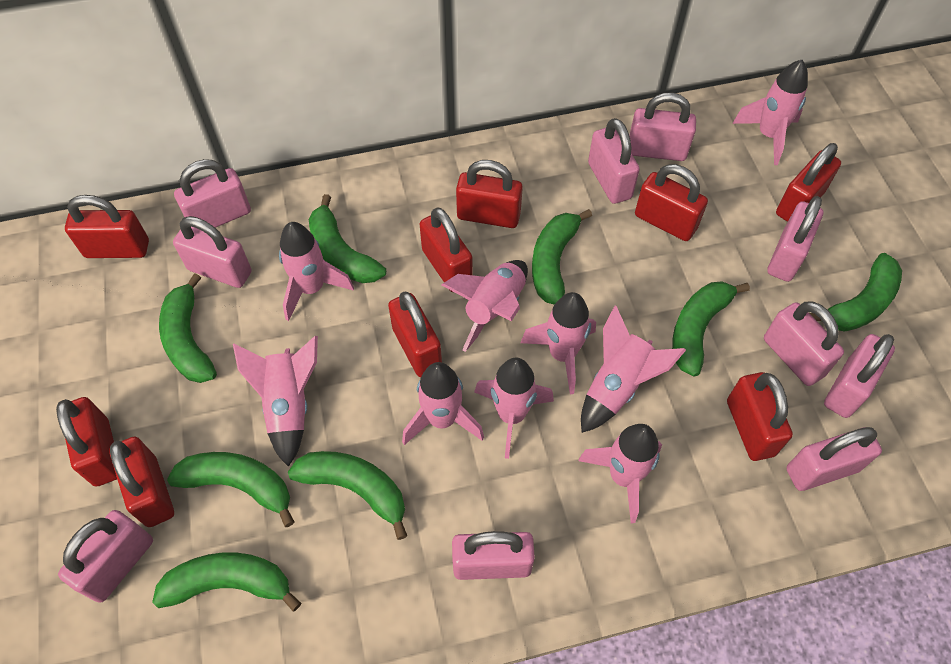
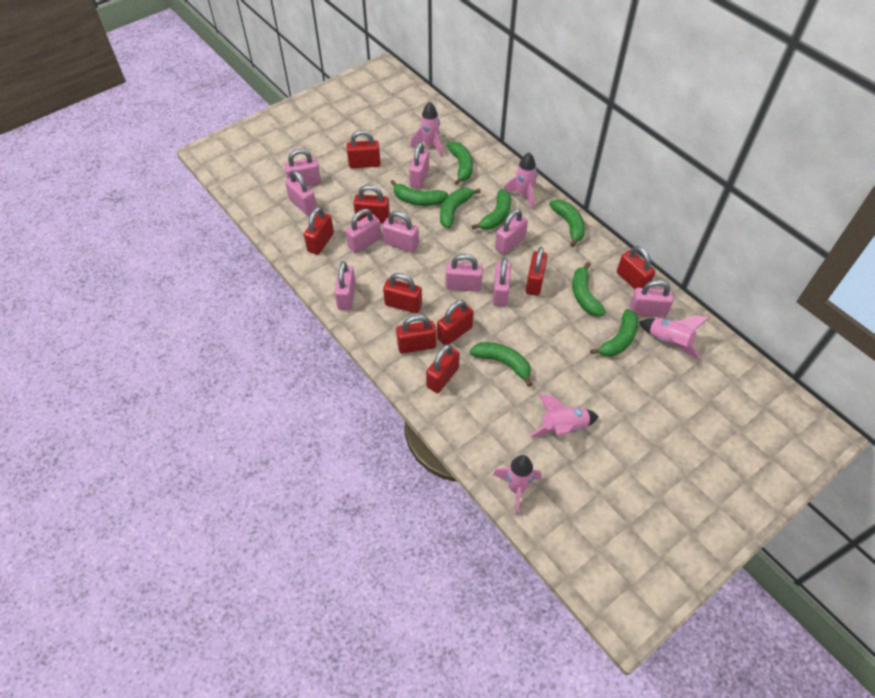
pink rocket: 9 -> 5

